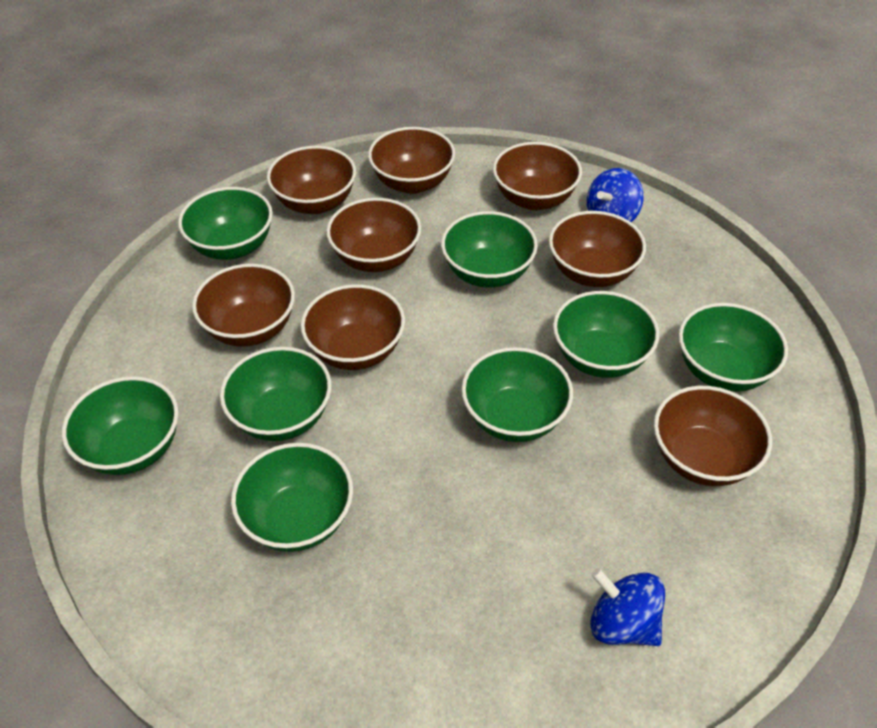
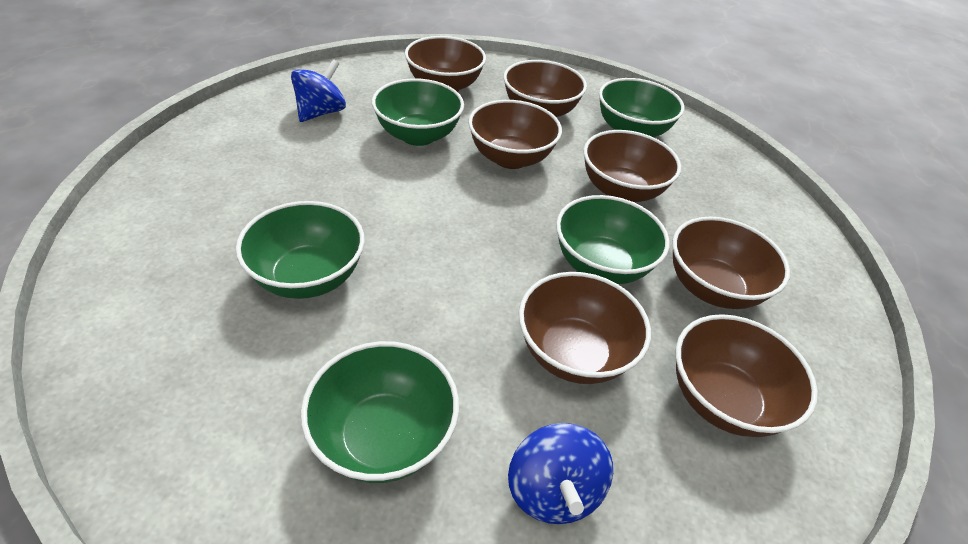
brown bowl: 8 -> 7
green bowl: 8 -> 5

